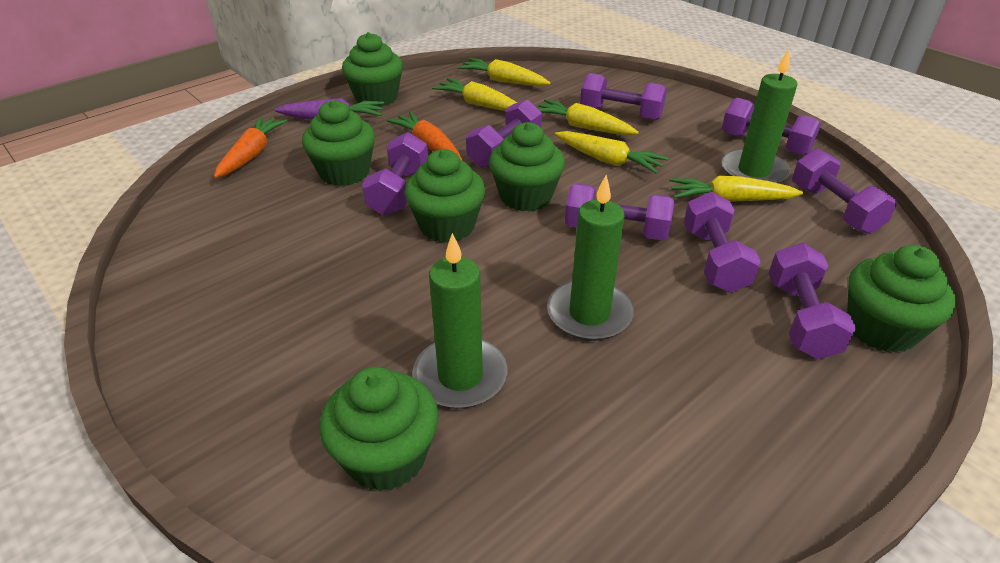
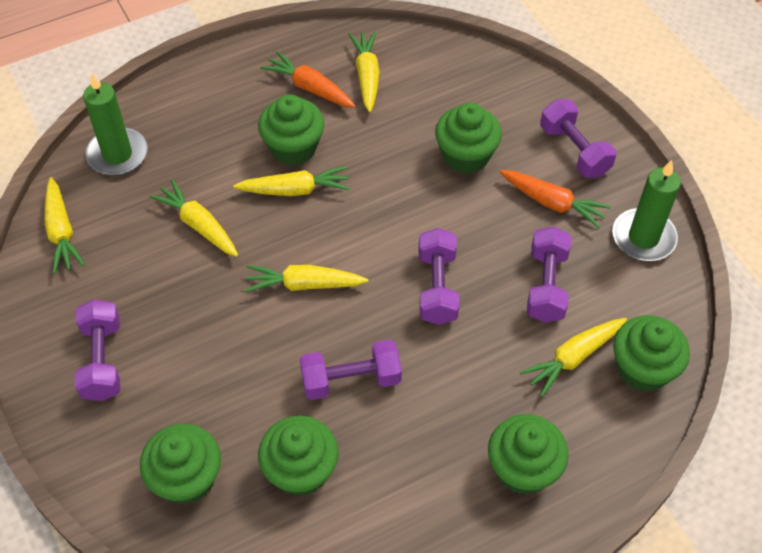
green candle: 3 -> 2
purple carrot: 1 -> 0
purple dumbbell: 8 -> 5
yellow carrot: 5 -> 6

